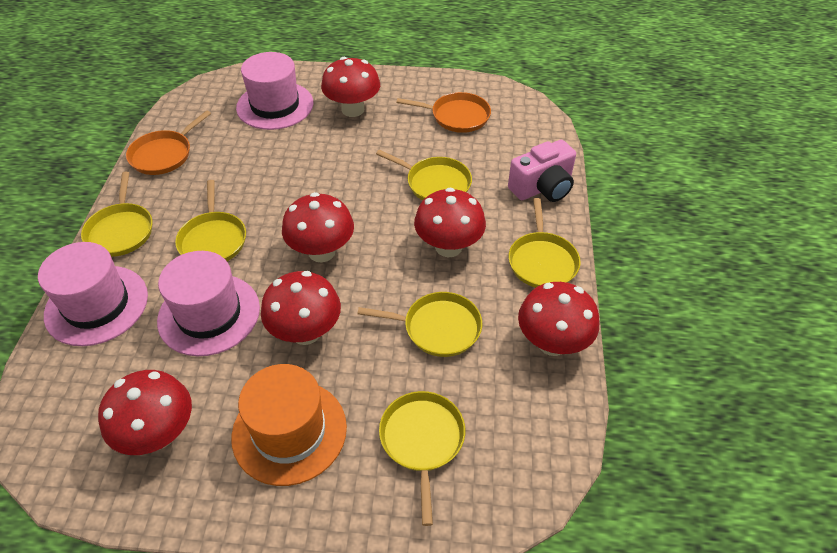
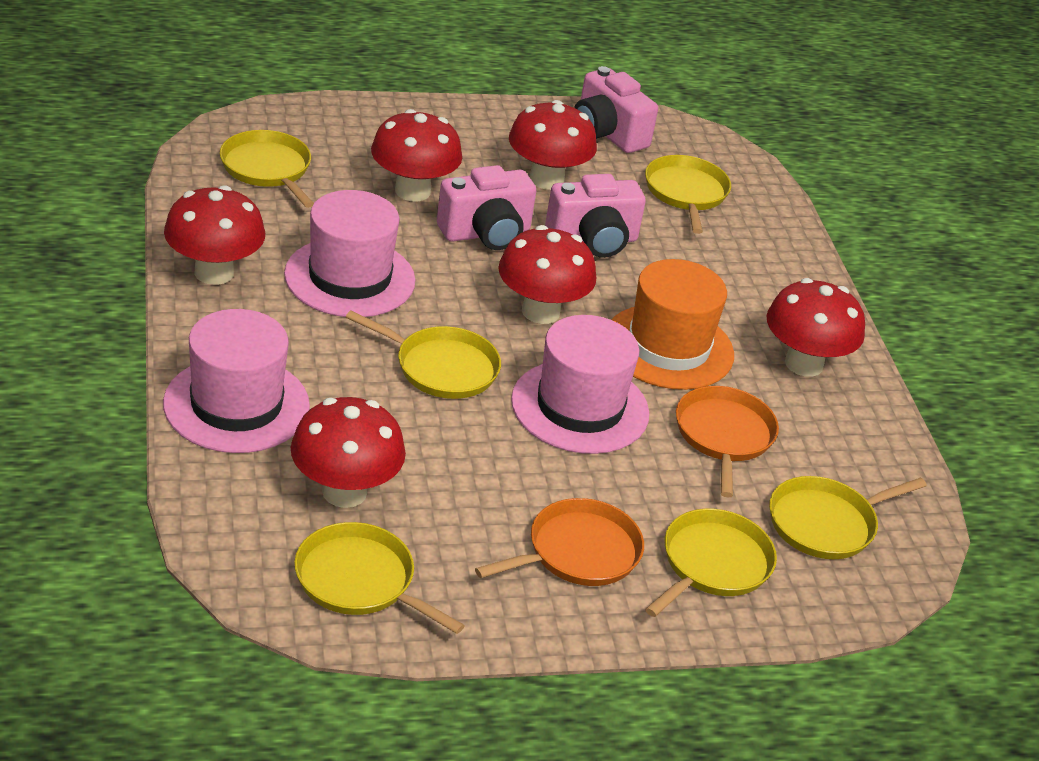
pink camera: 1 -> 3

